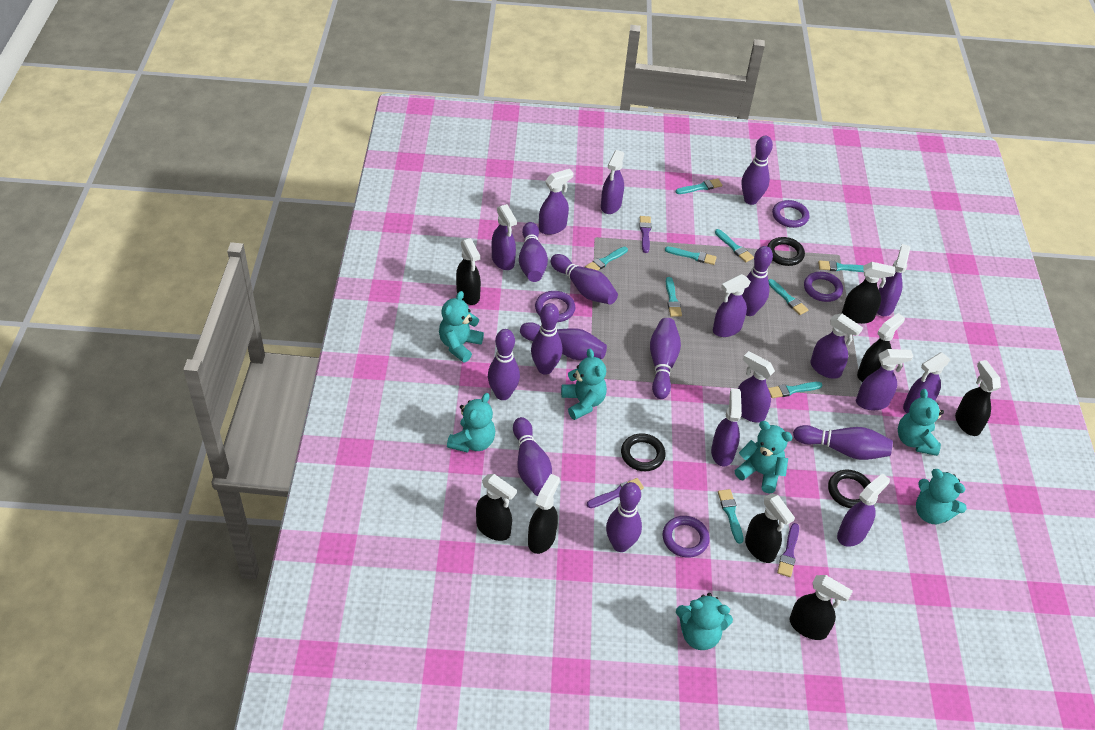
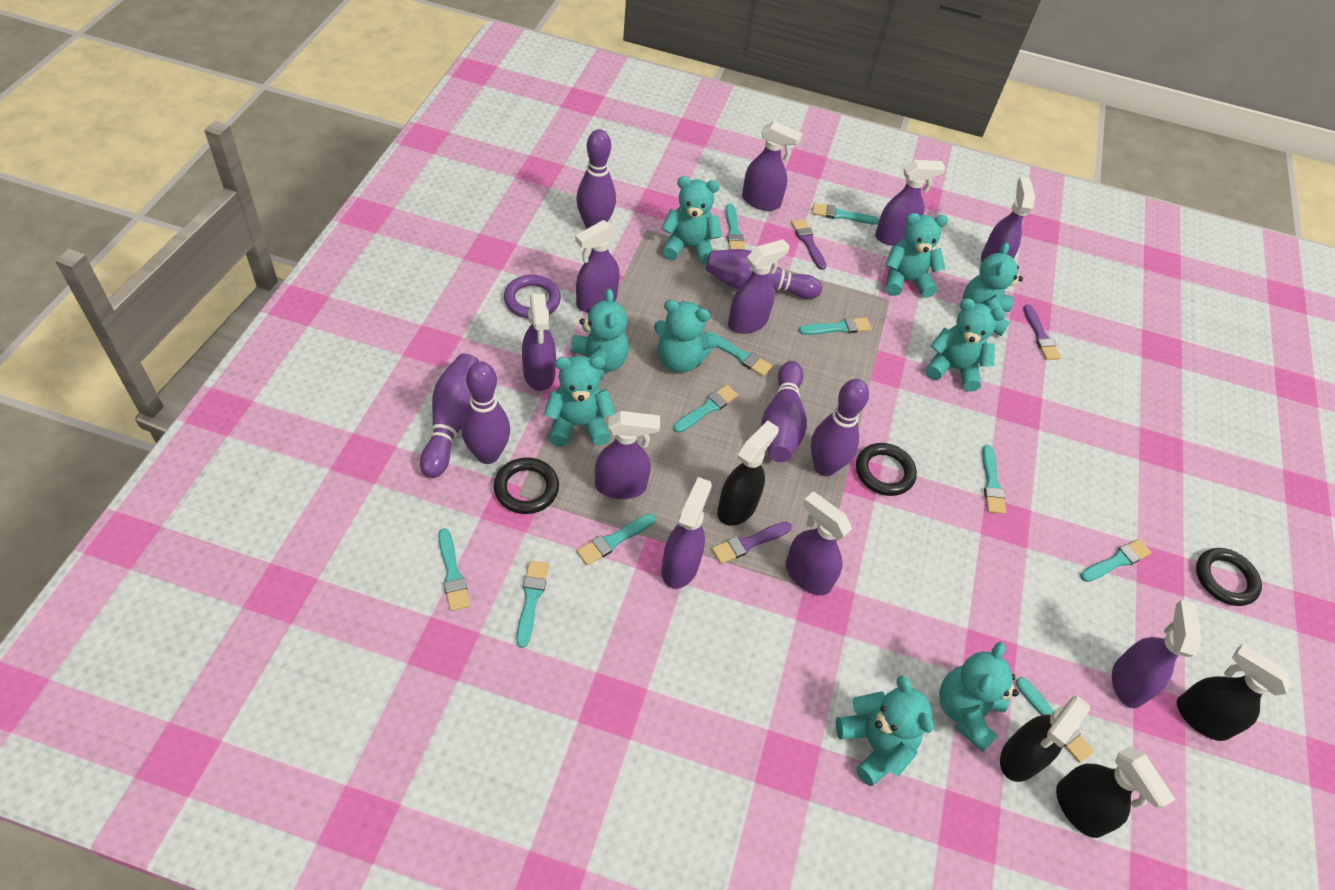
black spray bottle: 8 -> 4
purple bowling pin: 11 -> 6
purple ring: 4 -> 1
purple spray bottle: 11 -> 10
turquoise brush: 9 -> 11
turquoise teddy bear: 7 -> 9

